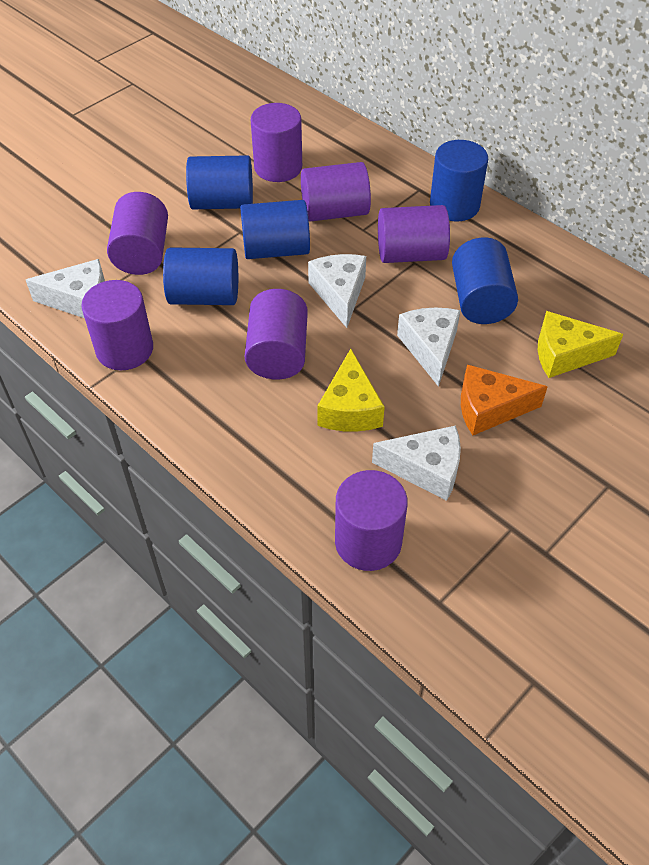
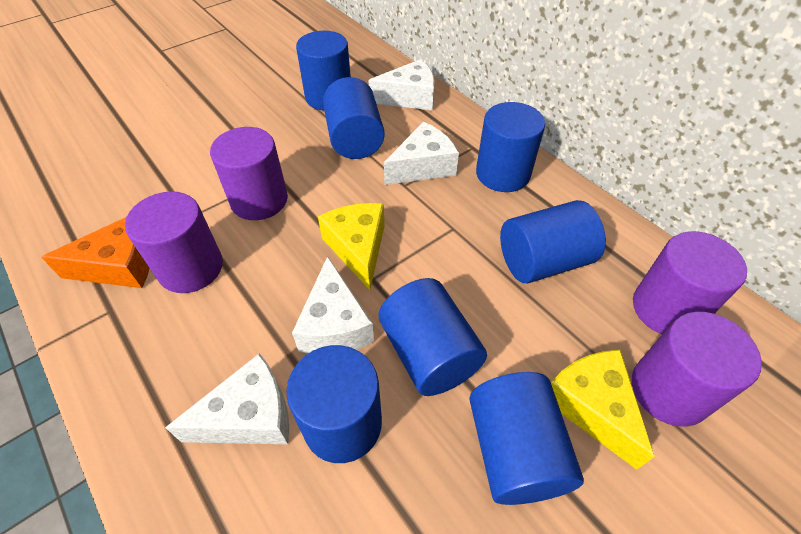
blue cylinder: 5 -> 7
purple cylinder: 7 -> 4

